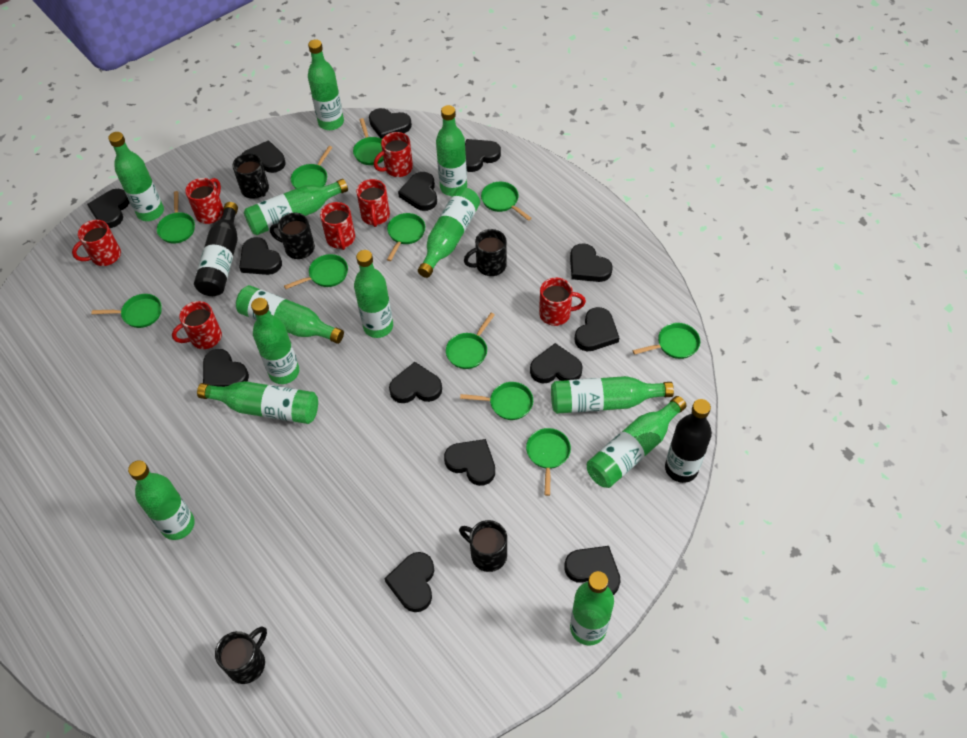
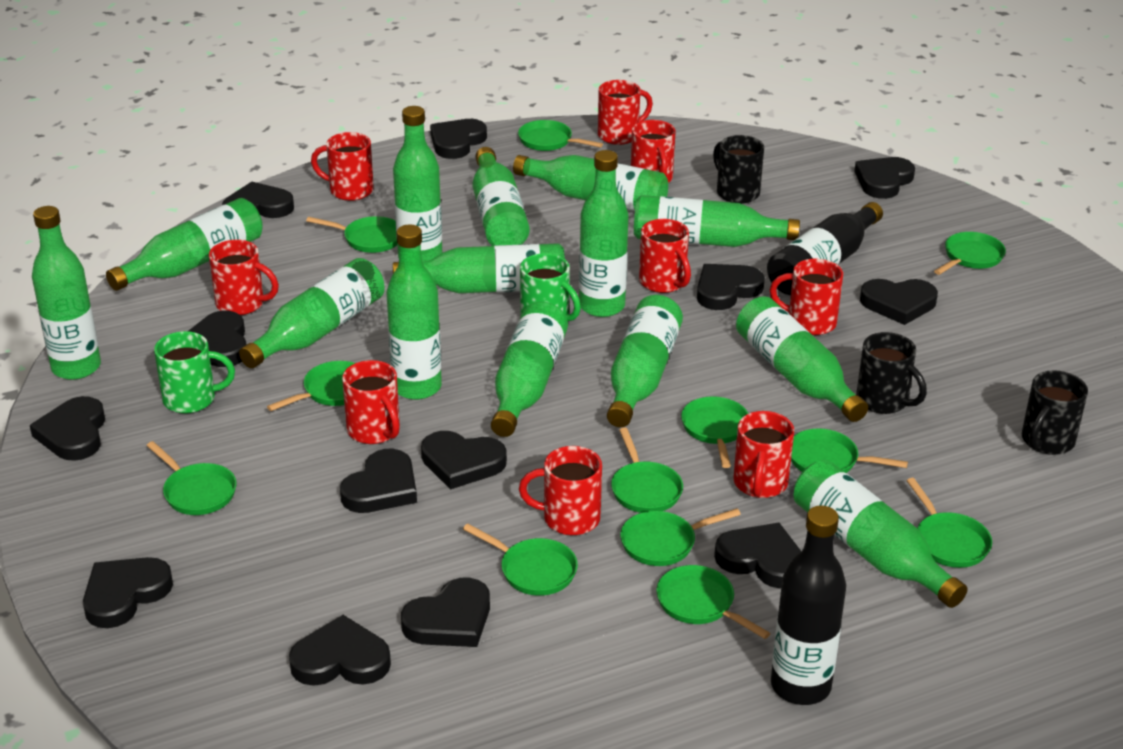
black heart: 14 -> 13
black mug: 5 -> 3
green bottle: 13 -> 14
green mug: 0 -> 2
green pan: 11 -> 12
red mug: 7 -> 9

